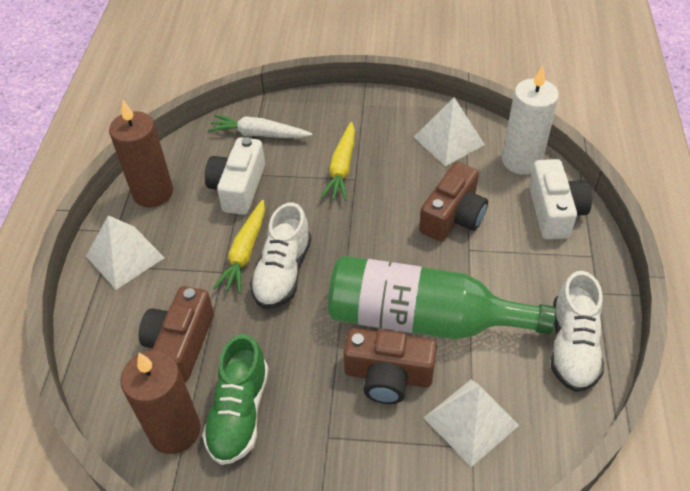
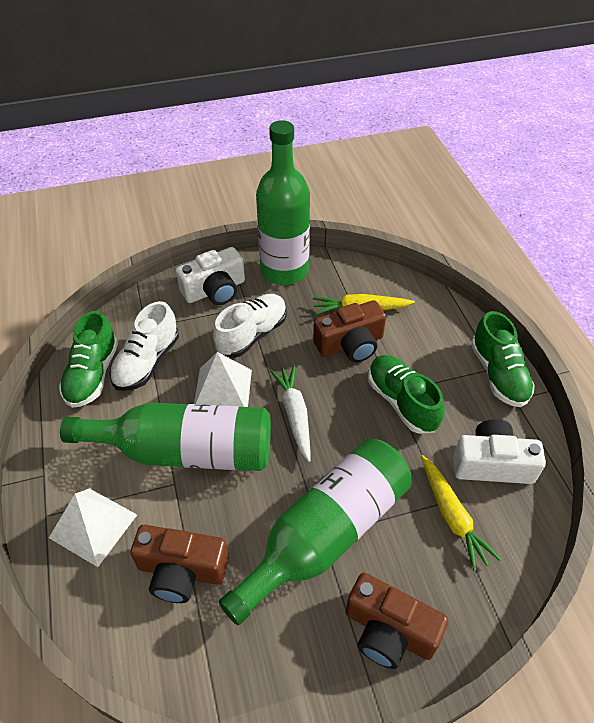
brown candle: 2 -> 0
green bottle: 1 -> 3
green shoe: 1 -> 3
white candle: 1 -> 0
white pyramid: 3 -> 2

